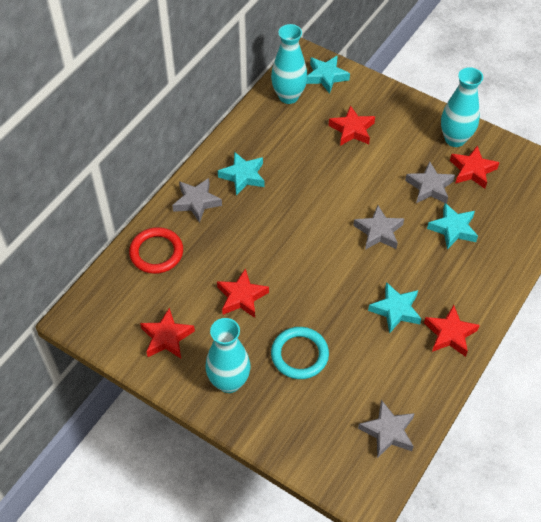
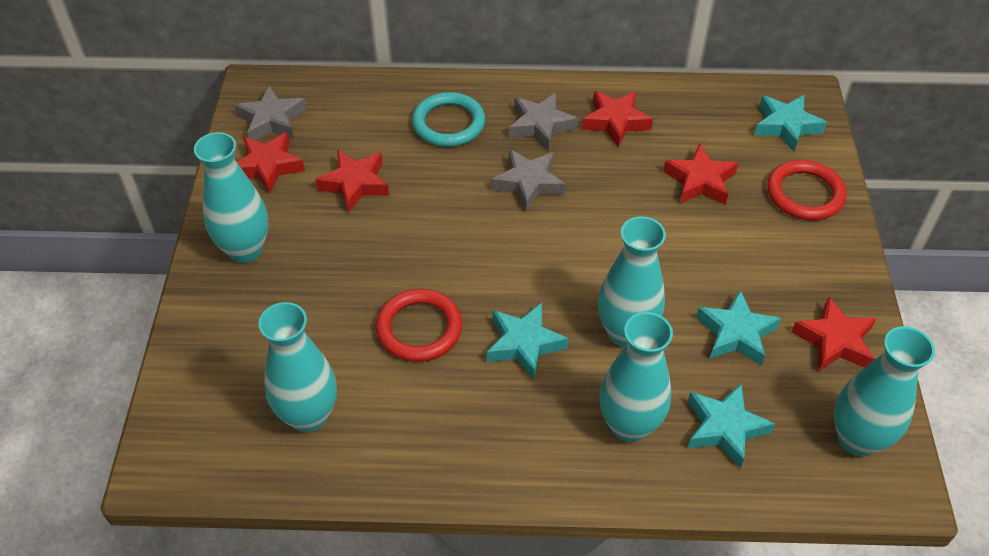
grey star: 4 -> 3
red ring: 1 -> 2
turquoise vase: 3 -> 5

